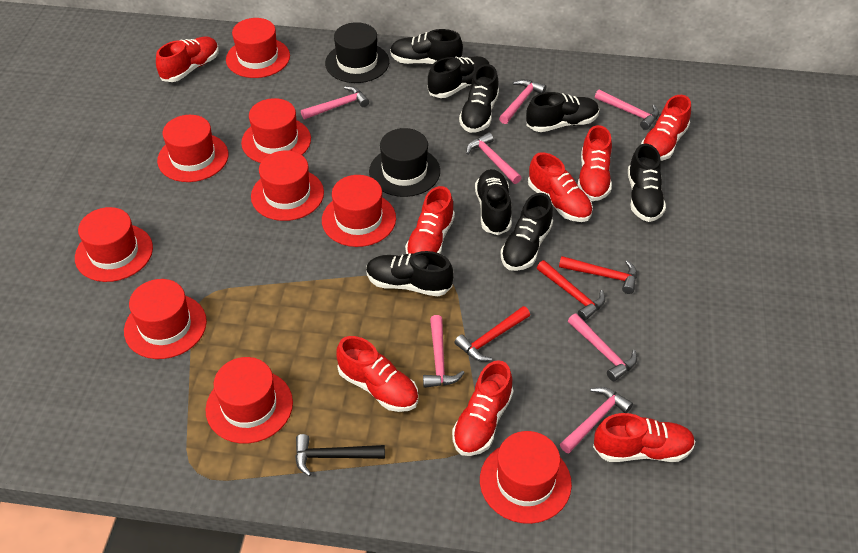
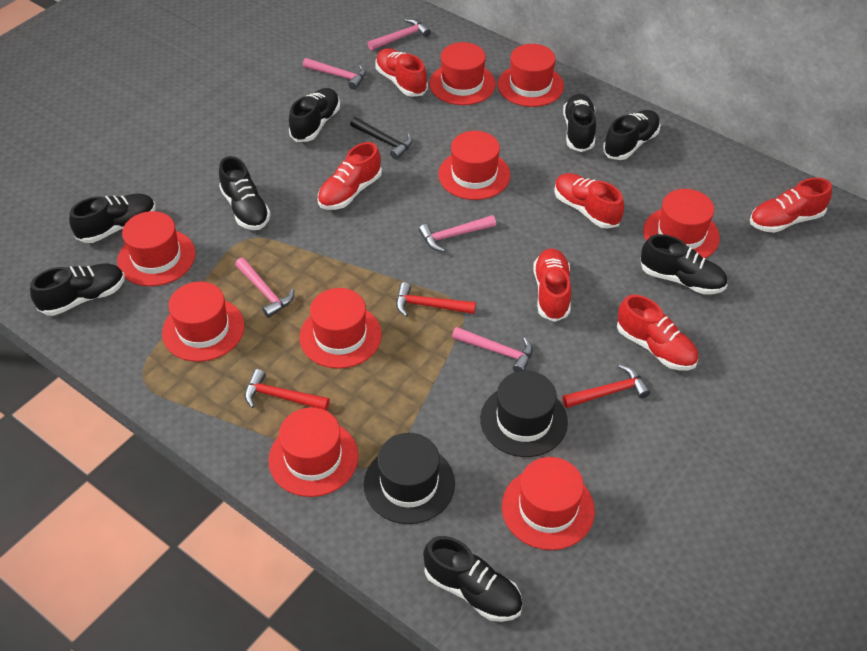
pink hammer: 7 -> 5
red shoe: 8 -> 6

